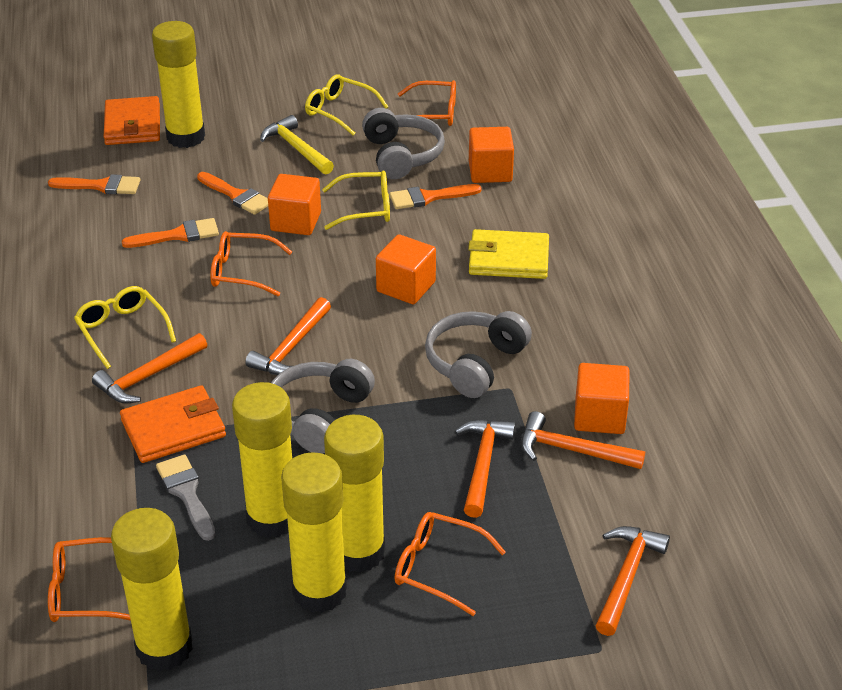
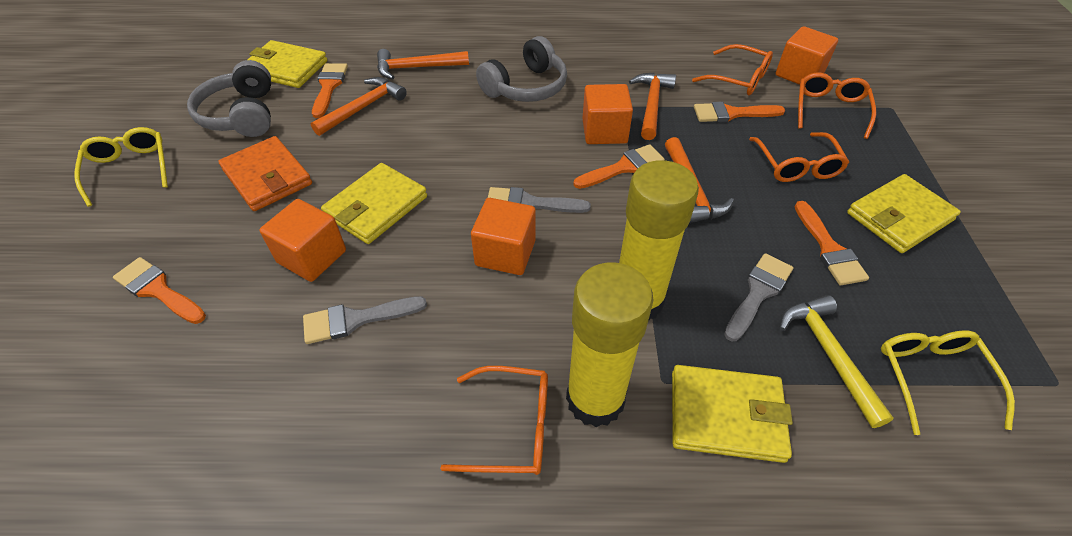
grey brush: 1 -> 3
grey headphones: 3 -> 2
orange brush: 4 -> 5
orange hammer: 5 -> 4
orange wallet: 2 -> 1
yellow glasses: 3 -> 2
yellow glue stick: 5 -> 2
yellow wallet: 1 -> 4

